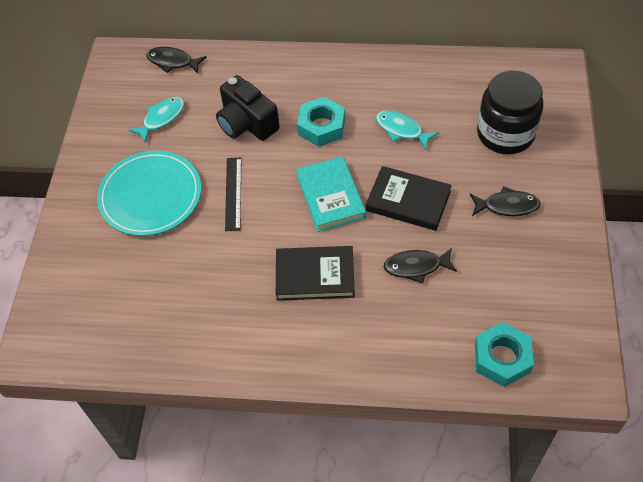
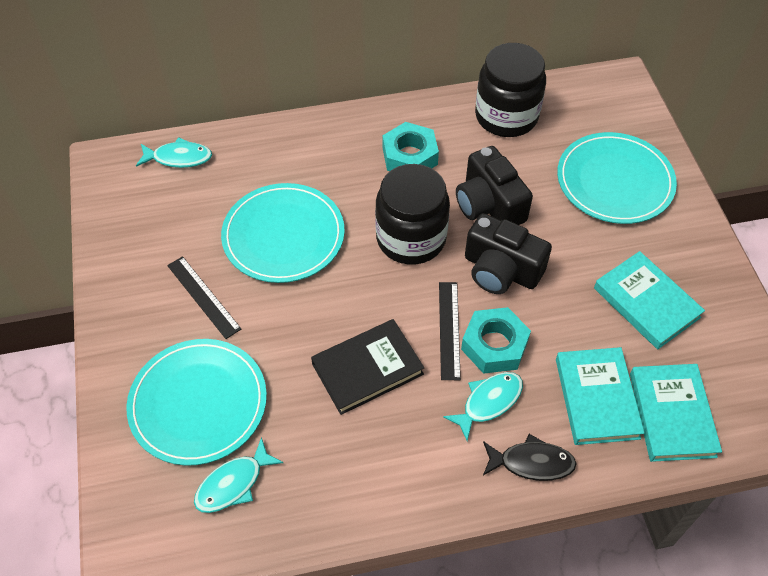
black book: 2 -> 1
black camera: 1 -> 2
black fish: 3 -> 1
black jar: 1 -> 2
black ruler: 1 -> 2
turquoise book: 1 -> 3
turquoise fish: 2 -> 3
turquoise plate: 1 -> 3

